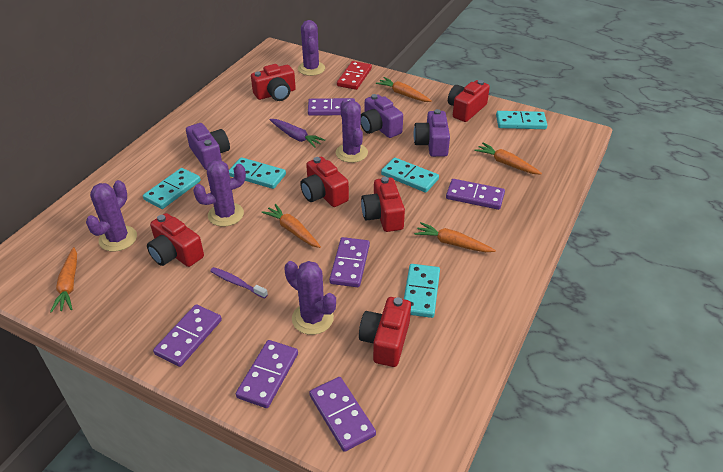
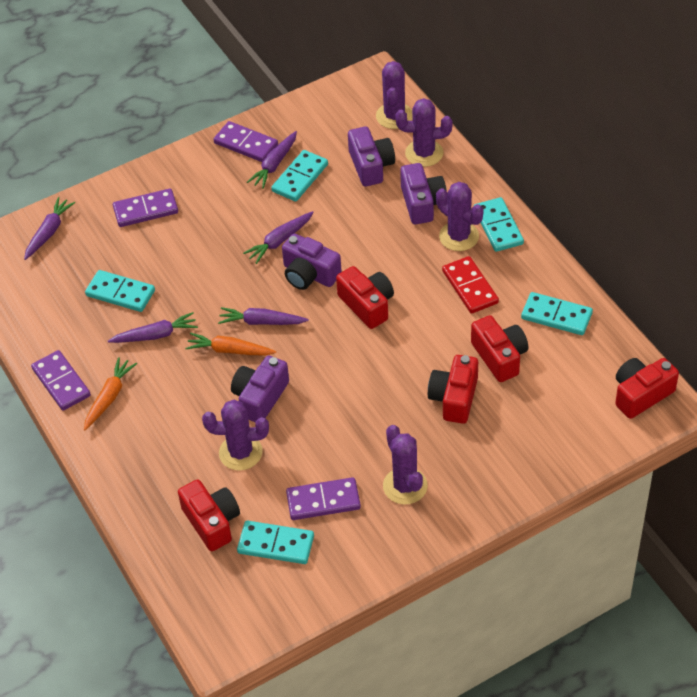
orange carrot: 5 -> 2
purple camera: 3 -> 4
purple carrot: 1 -> 5
purple domino: 6 -> 4
purple toothbrush: 1 -> 0
red camera: 6 -> 5

